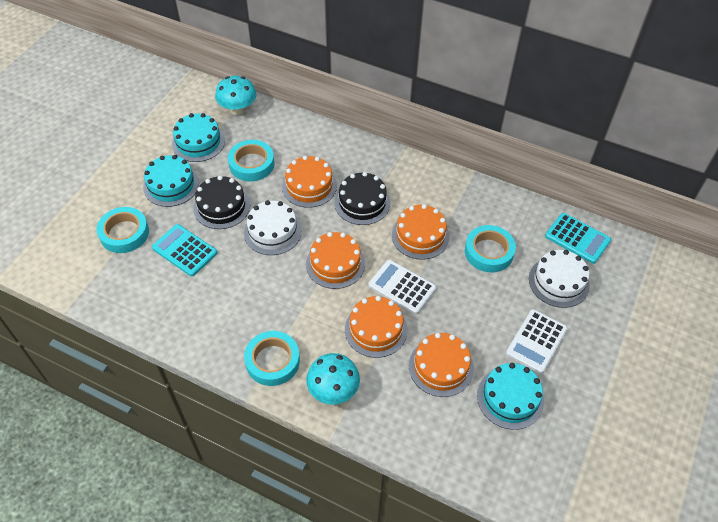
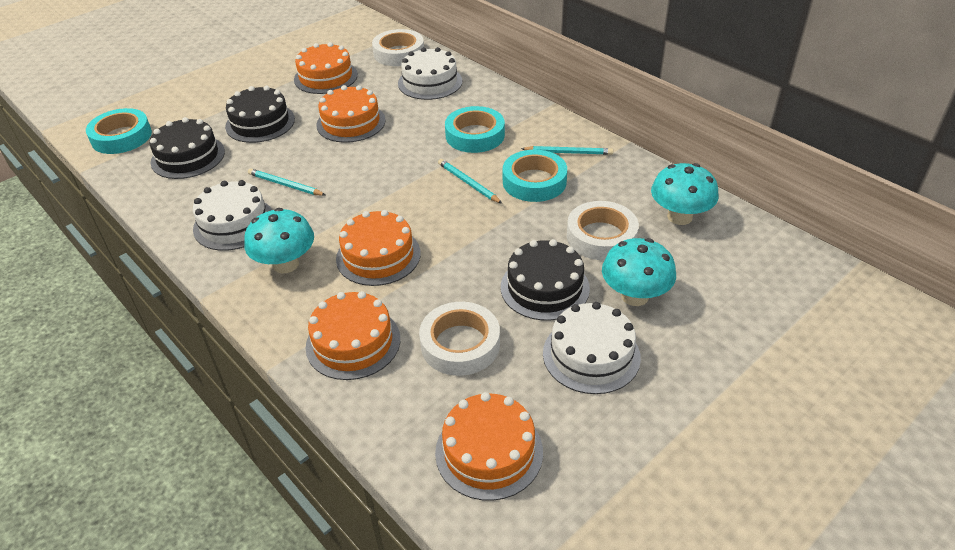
black cake: 2 -> 3
turquoise cake: 3 -> 0
turquoise calculator: 2 -> 0
turquoise mushroom: 2 -> 3
turquoise pencil: 0 -> 3
turquoise tape: 4 -> 3
white cake: 2 -> 3
white calculator: 2 -> 0
white tape: 0 -> 3

